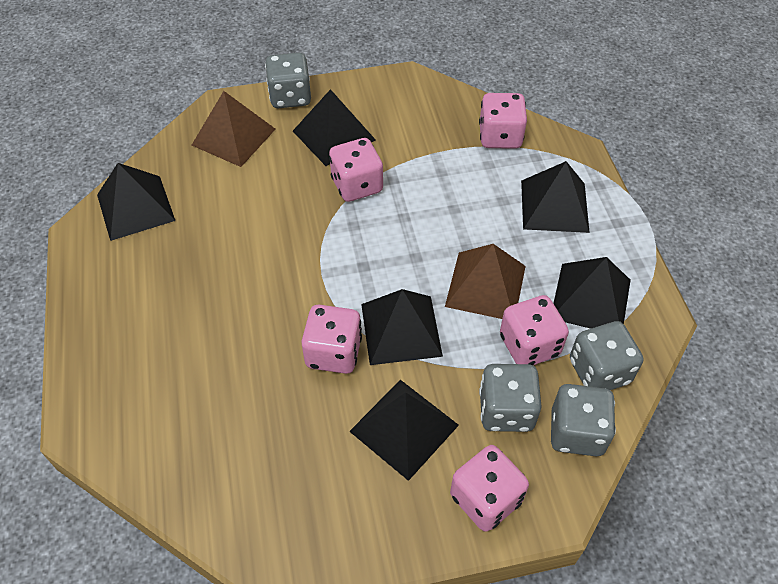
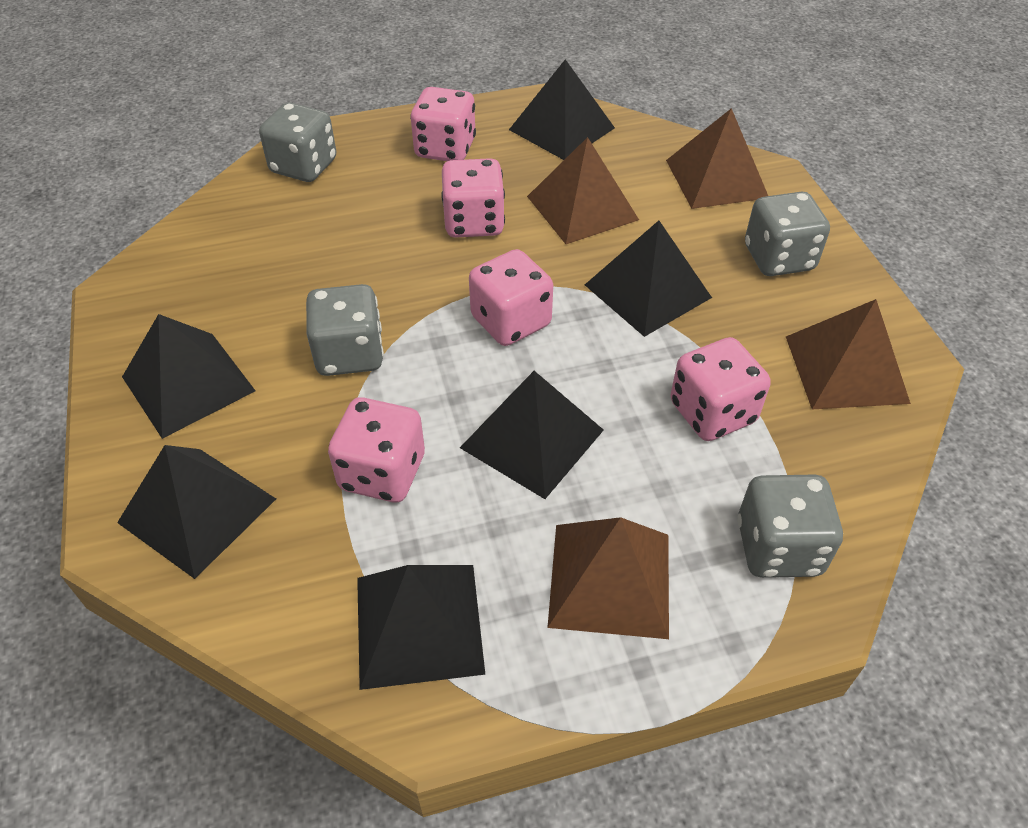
brown pyramid: 2 -> 4

